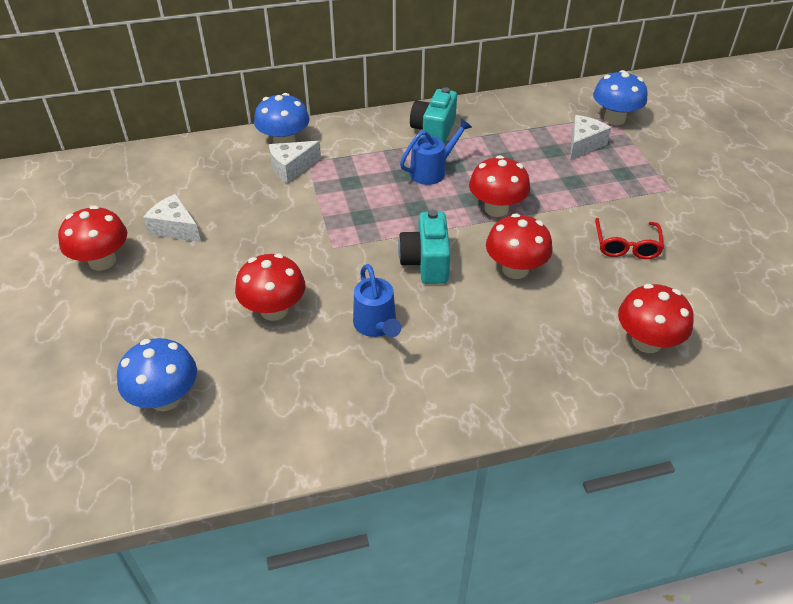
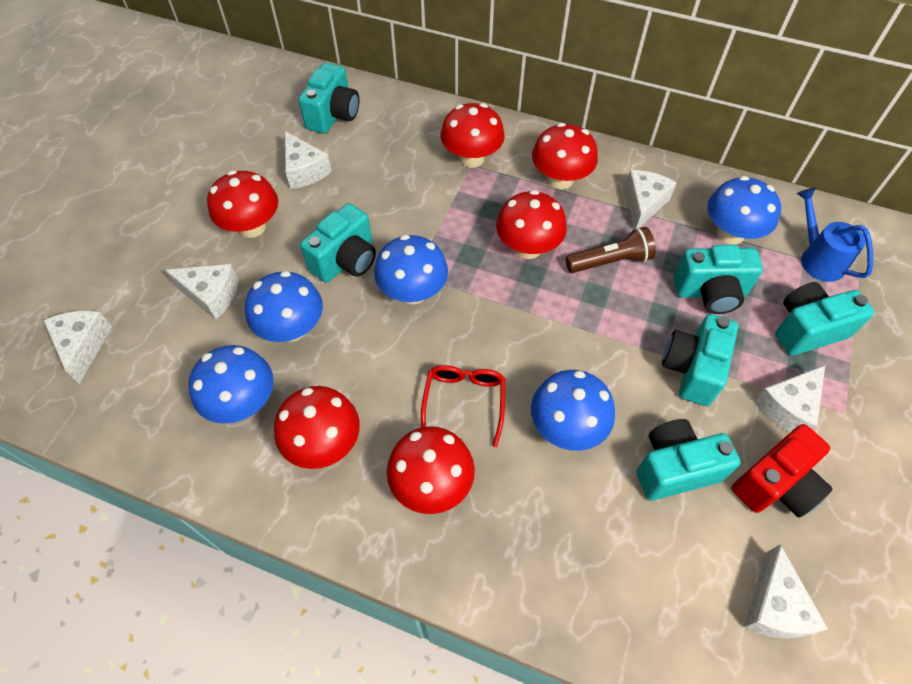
blue mushroom: 3 -> 5
blue watering can: 2 -> 1
brown flashlight: 0 -> 1
red camera: 0 -> 1
red mushroom: 5 -> 6
turquoise camera: 2 -> 6
white cheese: 3 -> 6

